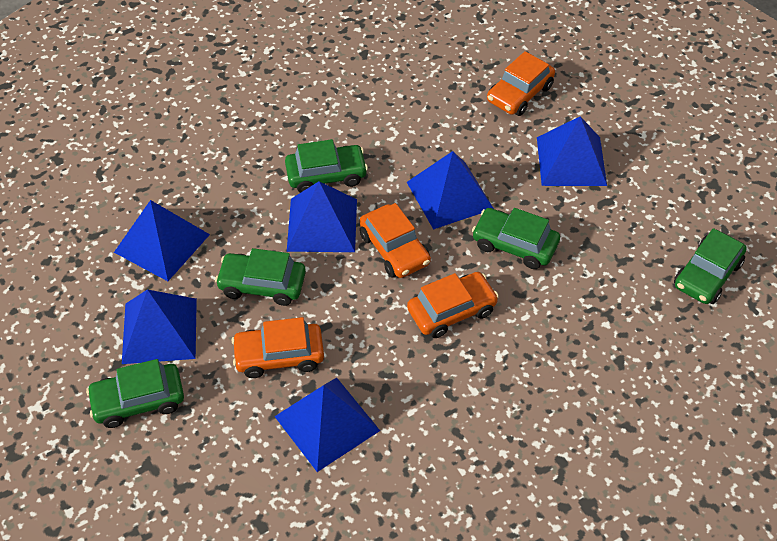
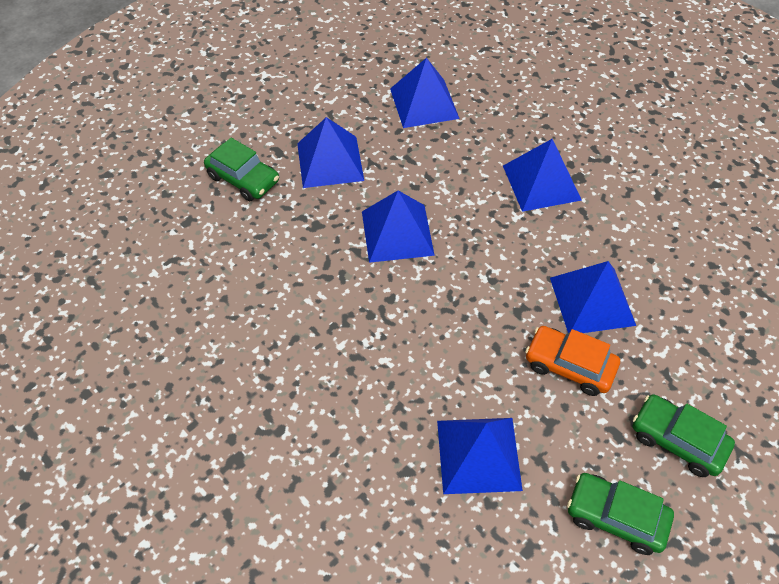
green car: 5 -> 3
orange car: 4 -> 1

